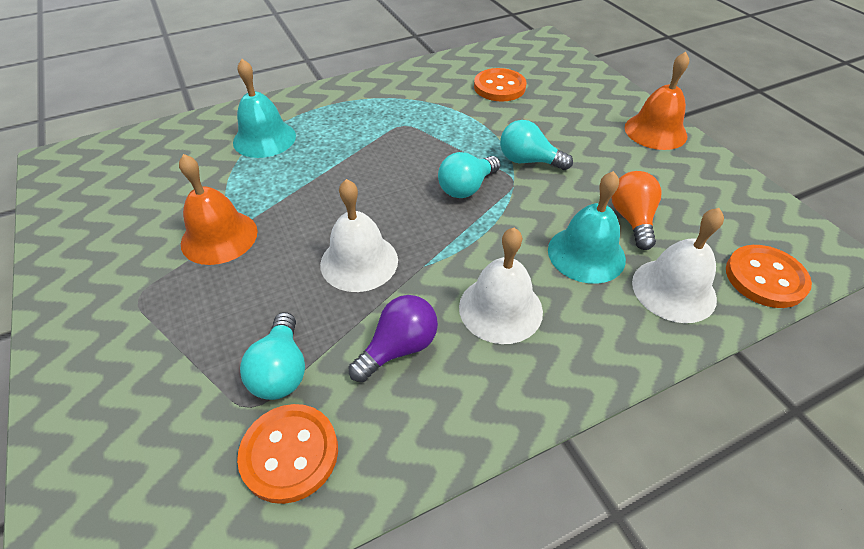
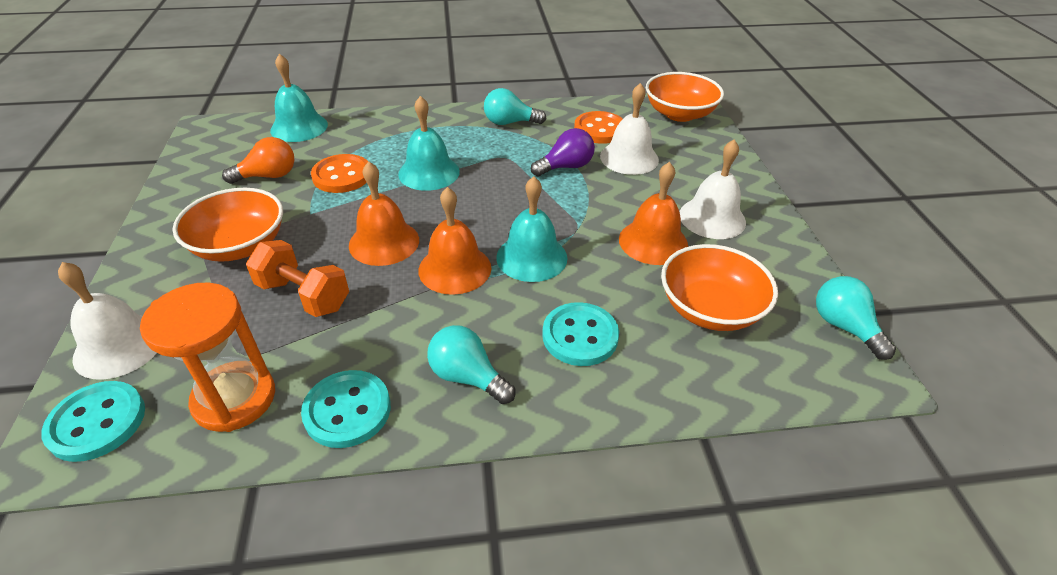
orange bell: 2 -> 3
orange bowl: 0 -> 3
orange button: 3 -> 2
orange dumbbell: 0 -> 1
orange hourglass: 0 -> 1
turquoise bell: 2 -> 3
turquoise button: 0 -> 3

